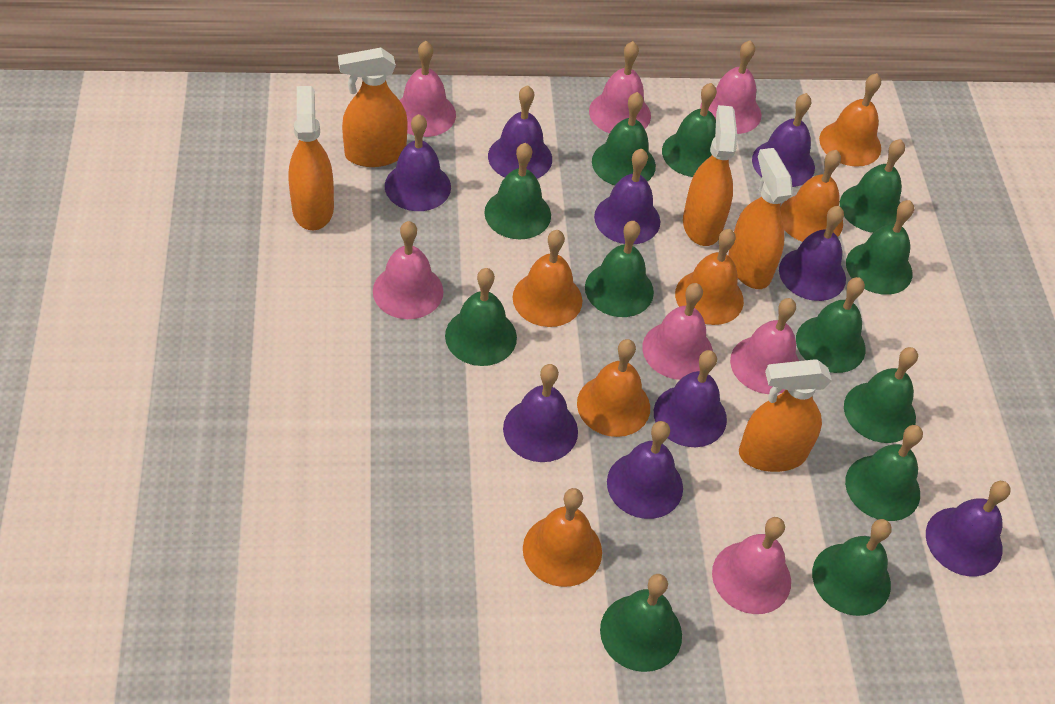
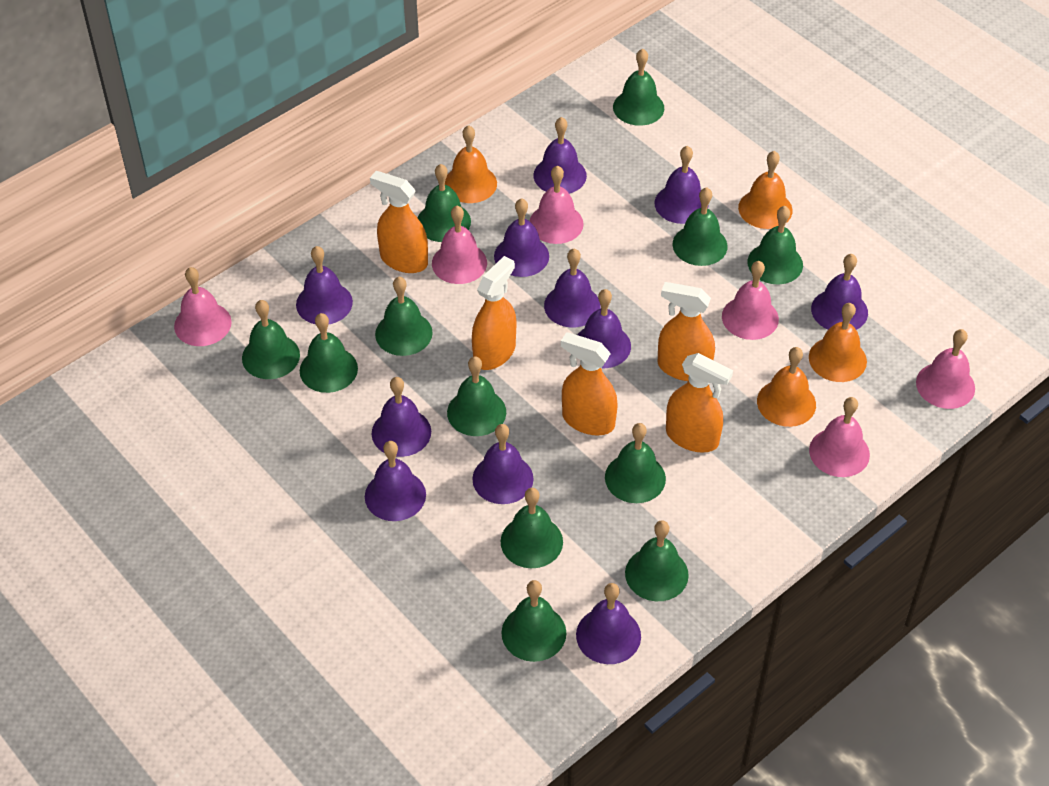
orange bell: 6 -> 4
pink bell: 7 -> 6
purple bell: 9 -> 11

